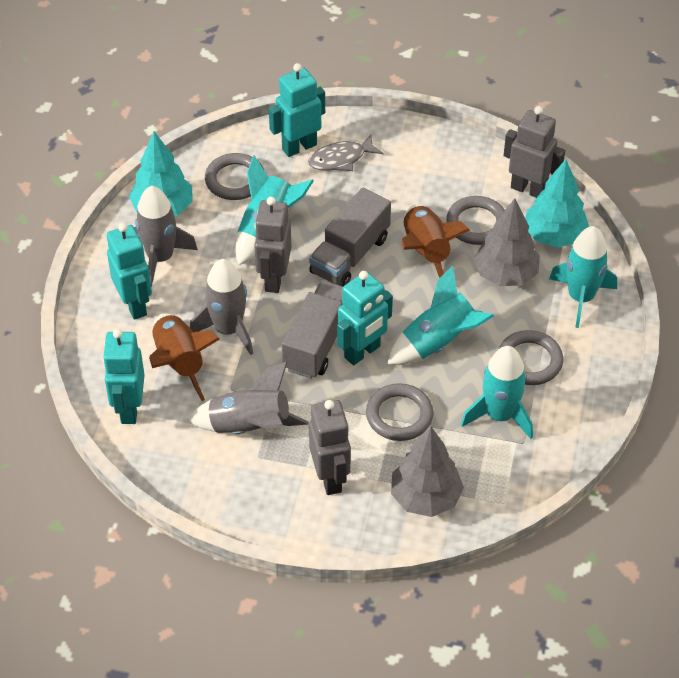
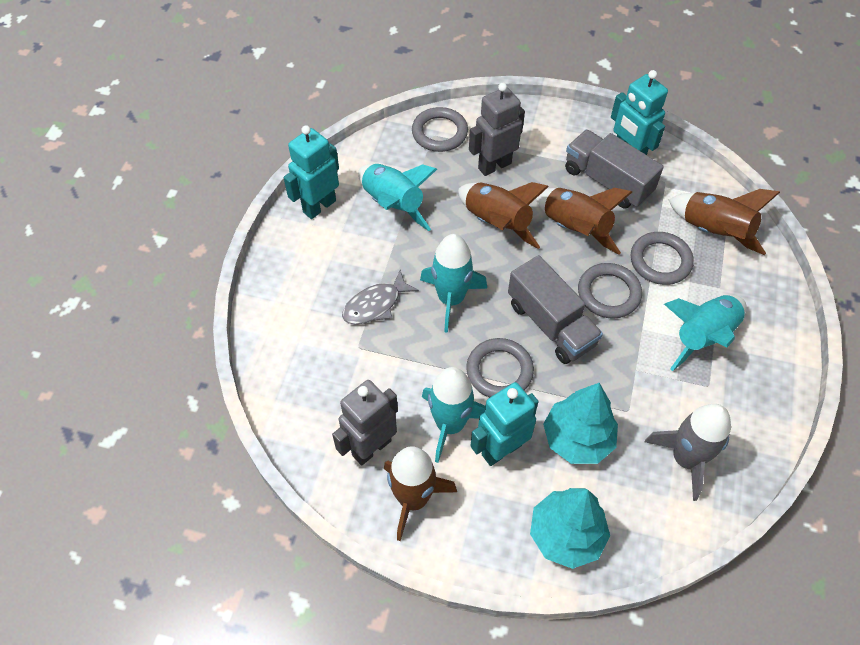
brown rocket: 2 -> 4
grey robot: 3 -> 2
grey rocket: 3 -> 1
grey tree: 2 -> 0
turquoise robot: 4 -> 3

